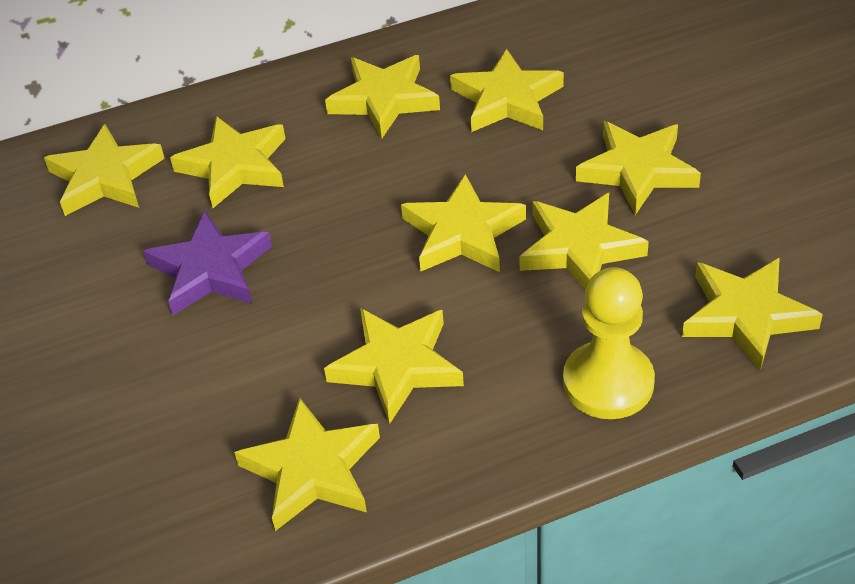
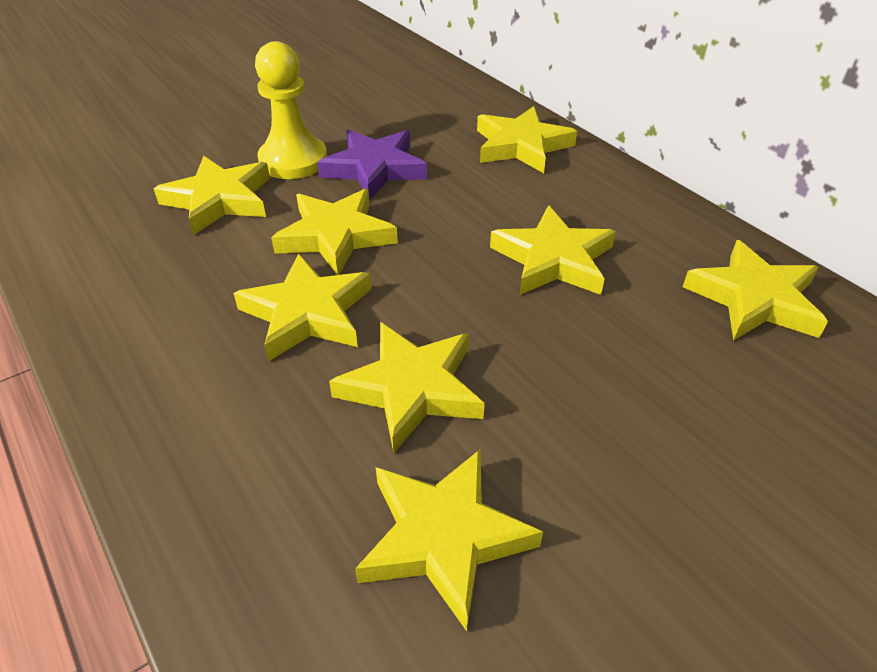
yellow star: 10 -> 8

